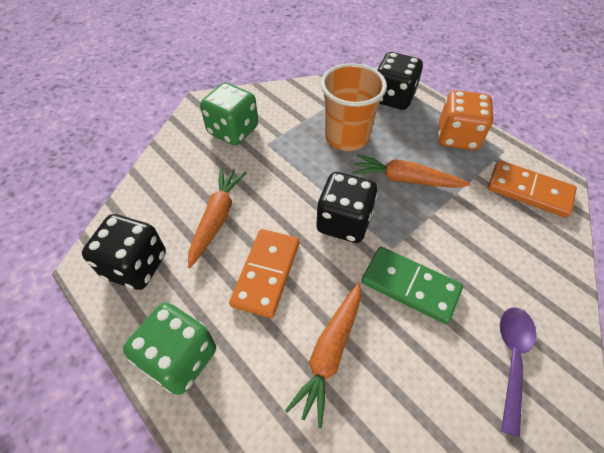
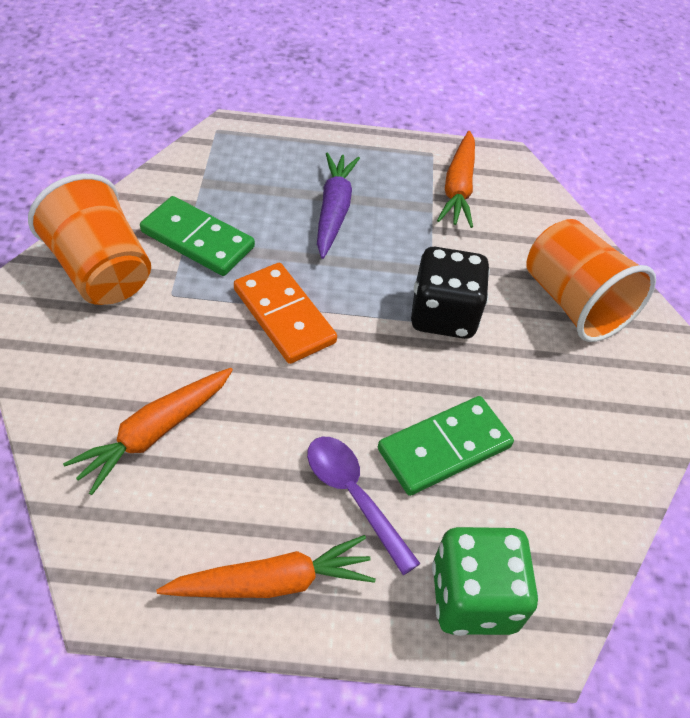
black dice: 3 -> 1
green dice: 2 -> 1
green domino: 1 -> 2
orange cup: 1 -> 2
orange dice: 1 -> 0
orange domino: 2 -> 1
purple carrot: 0 -> 1

